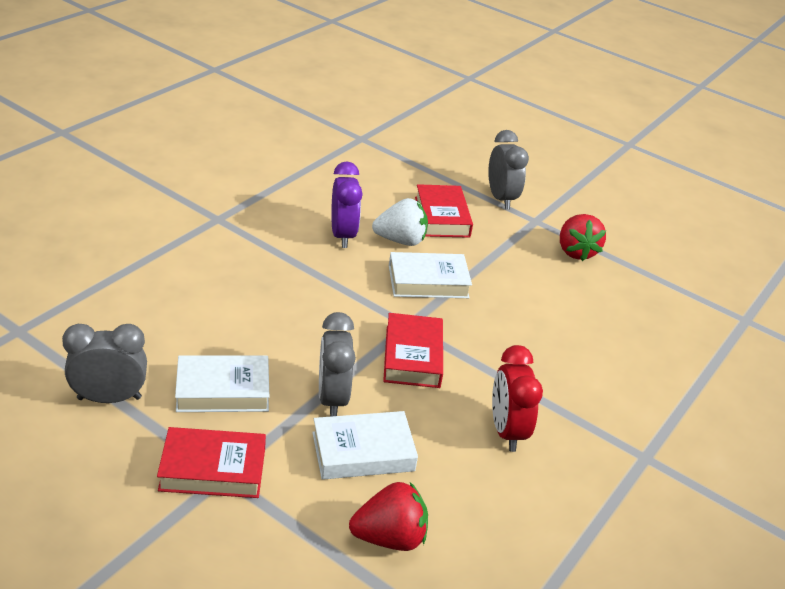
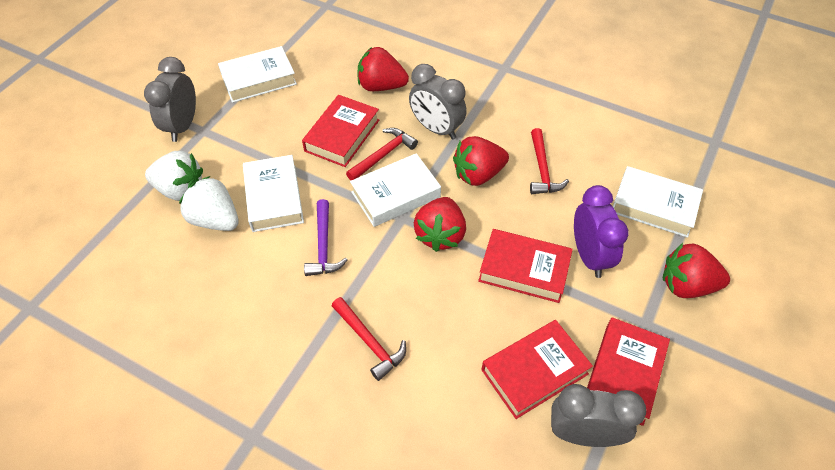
purple hammer: 0 -> 1
red book: 3 -> 4
red clock: 1 -> 0
red hammer: 0 -> 3
red strawberry: 2 -> 4
white book: 3 -> 4
white strawberry: 1 -> 2

